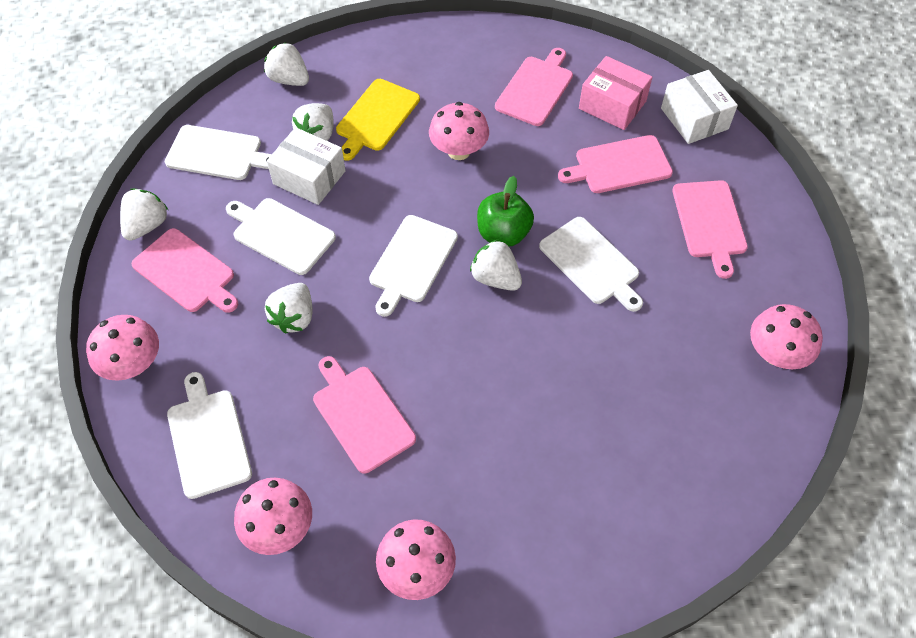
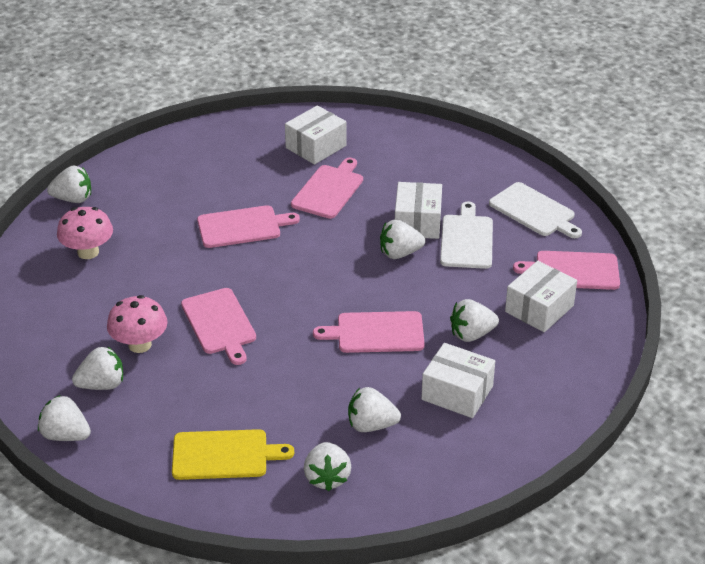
green apple: 1 -> 0
pink box: 1 -> 0
pink mushroom: 5 -> 2
white box: 2 -> 4
white cutting board: 5 -> 2
white strawberry: 5 -> 7

